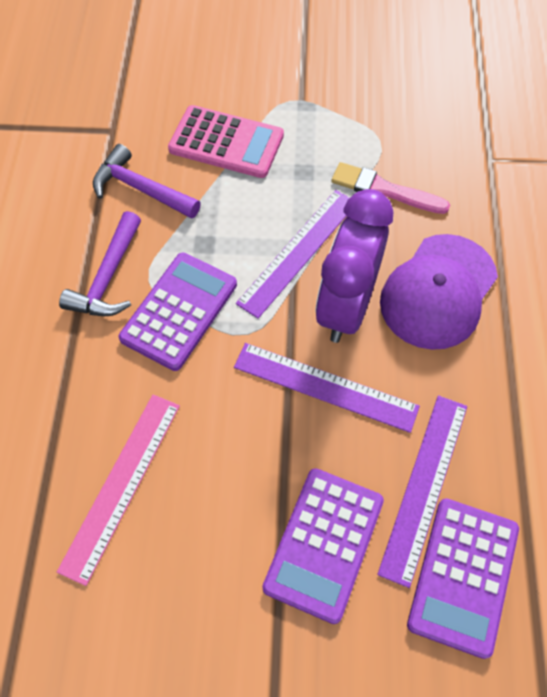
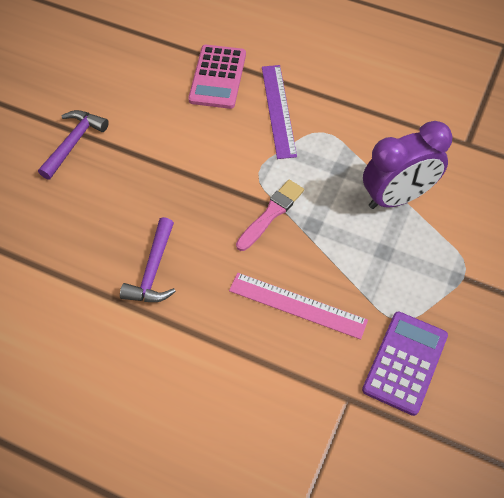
purple calculator: 3 -> 1
purple cap: 1 -> 0
purple ruler: 3 -> 1

